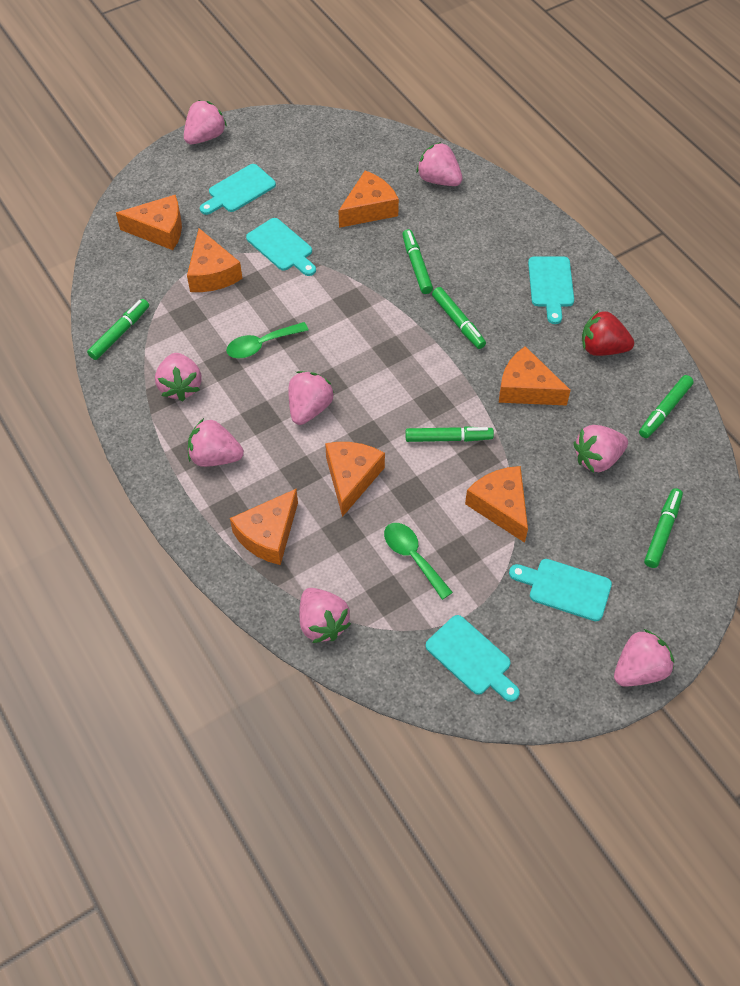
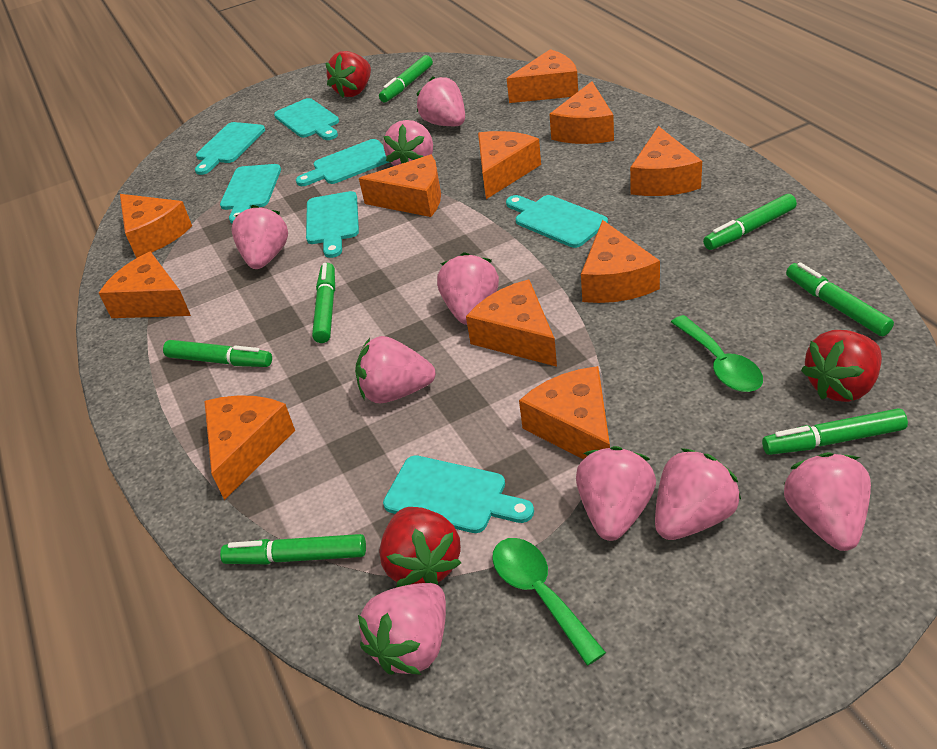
green marker: 6 -> 7
orange cheese: 7 -> 11
pink strawberry: 8 -> 9
red strawberry: 1 -> 3
turquoise cutting board: 5 -> 7

